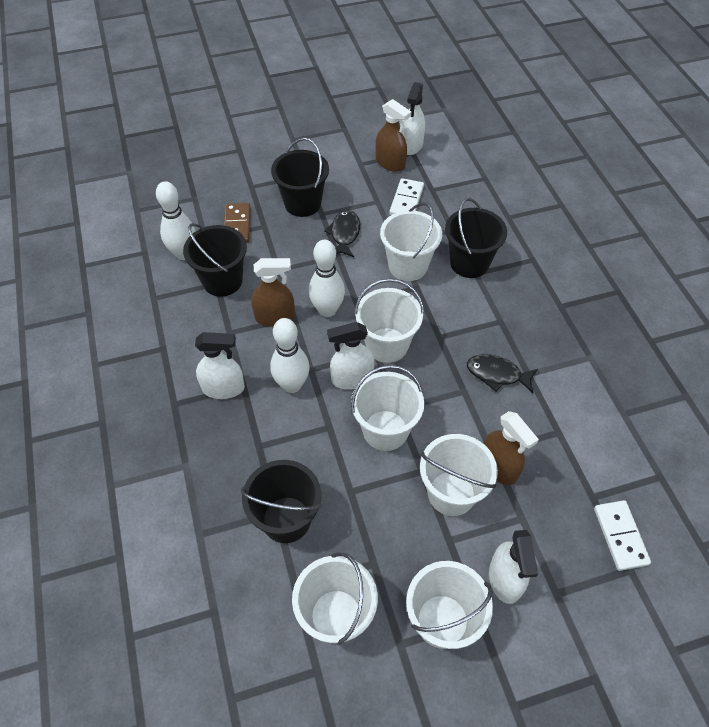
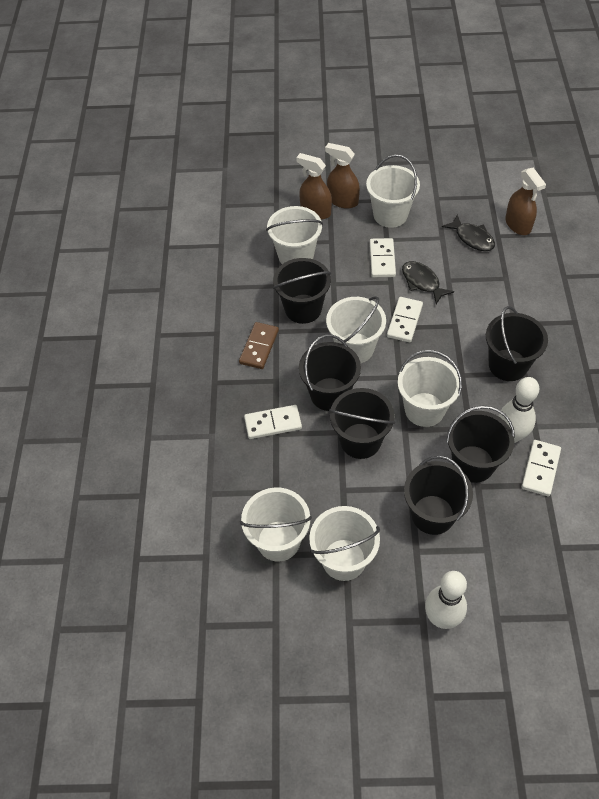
black bucket: 4 -> 6
white bowling pin: 3 -> 2
white domino: 2 -> 4
white spray bottle: 4 -> 0

